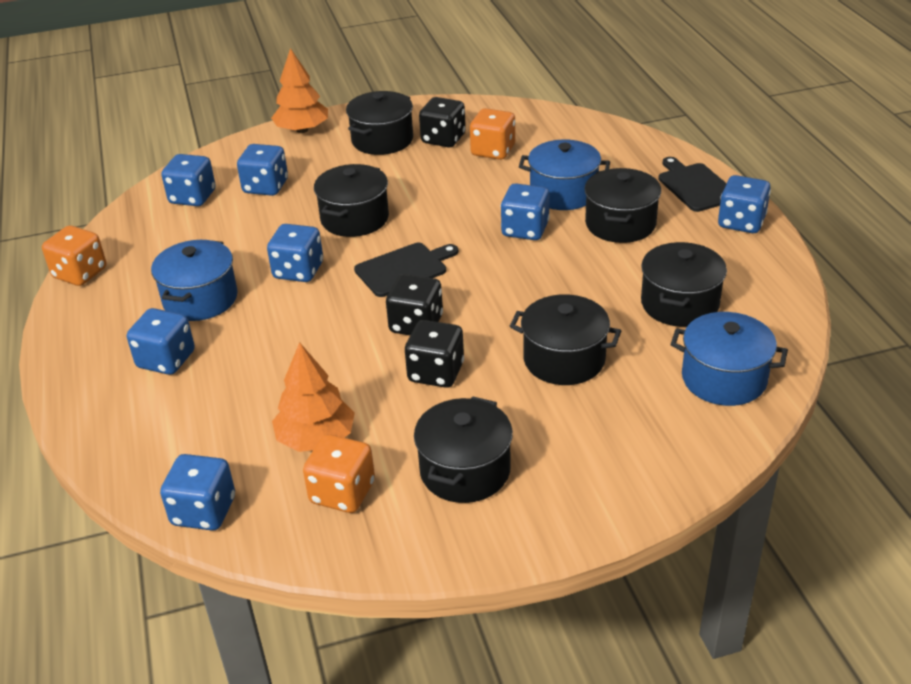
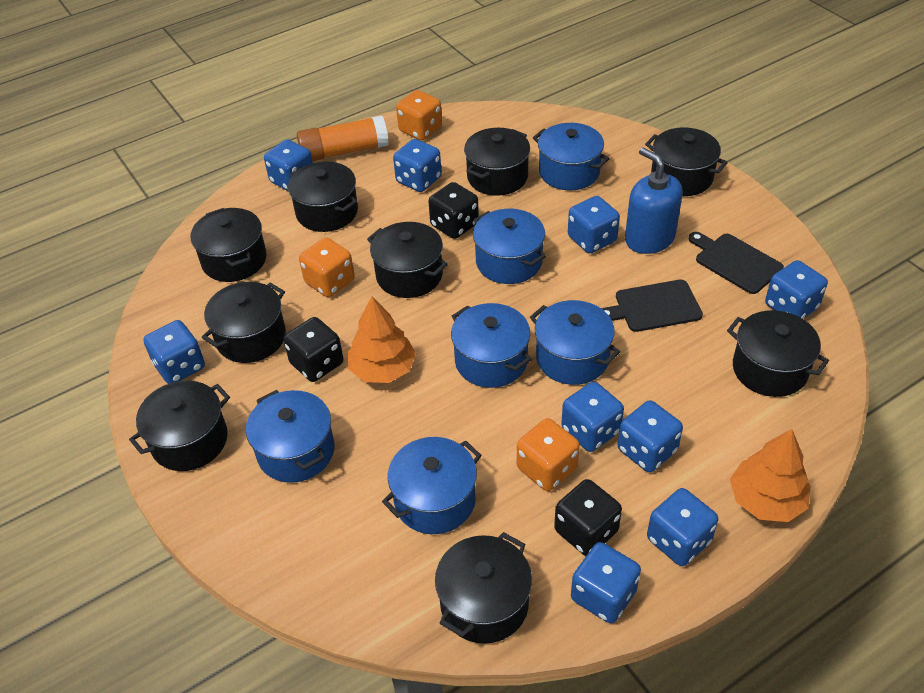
black pot: 6 -> 9
blue dice: 7 -> 9
blue pot: 3 -> 6
blue soap dispenser: 0 -> 1
orange glue stick: 0 -> 1

